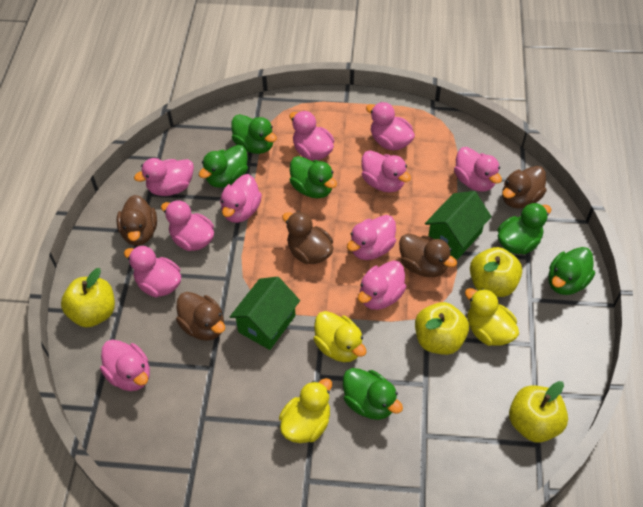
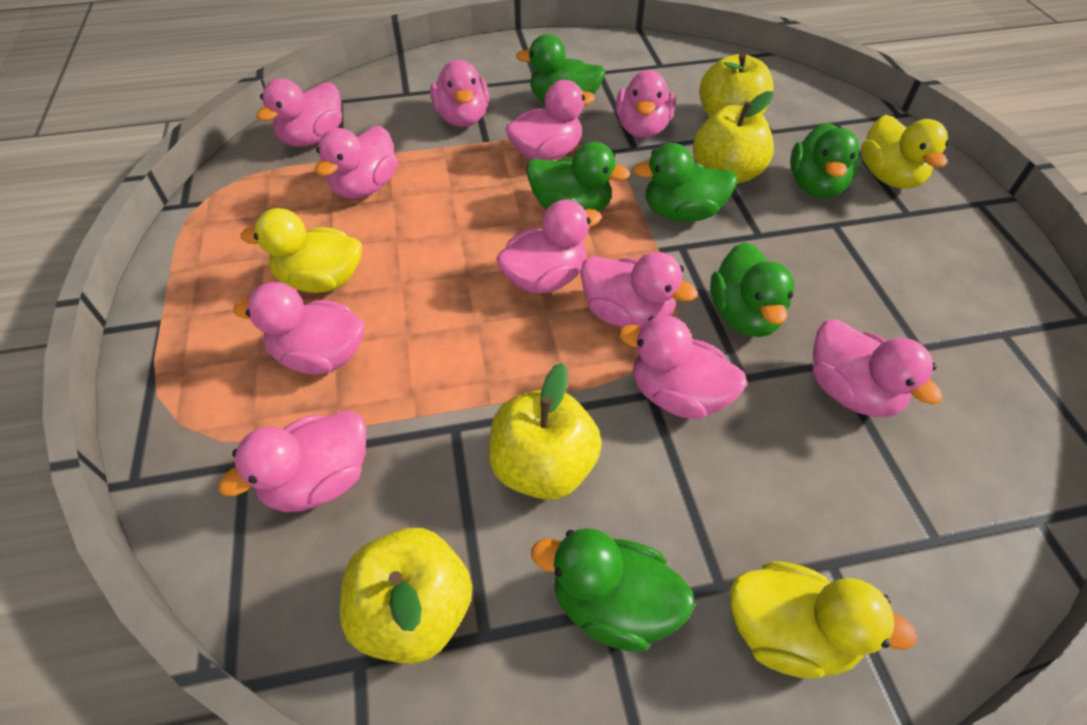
brown duck: 5 -> 0
green house: 2 -> 0

